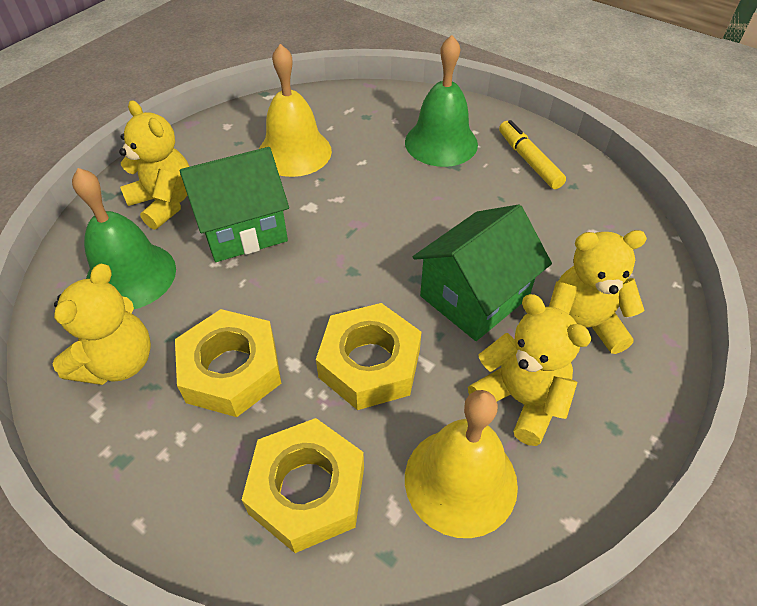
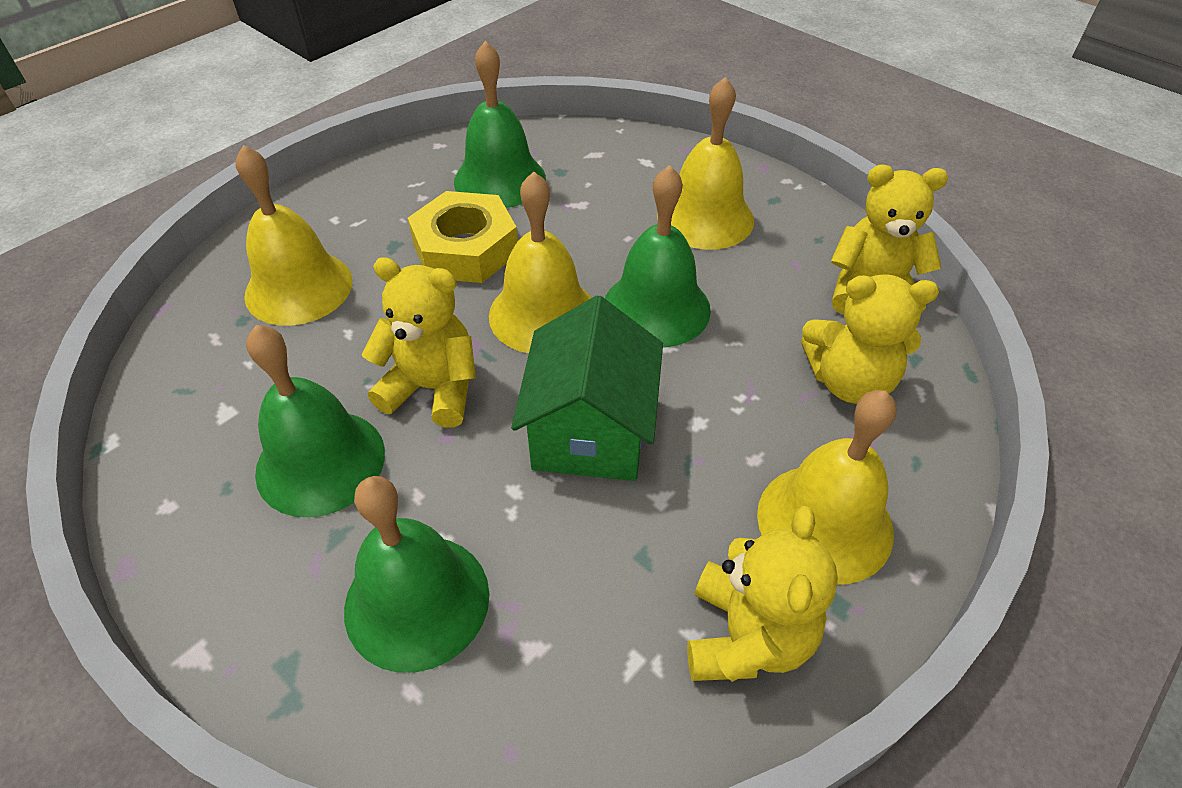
green bell: 2 -> 4
green house: 2 -> 1
yellow bell: 2 -> 4
yellow marker: 1 -> 0
yellow nut: 3 -> 1

